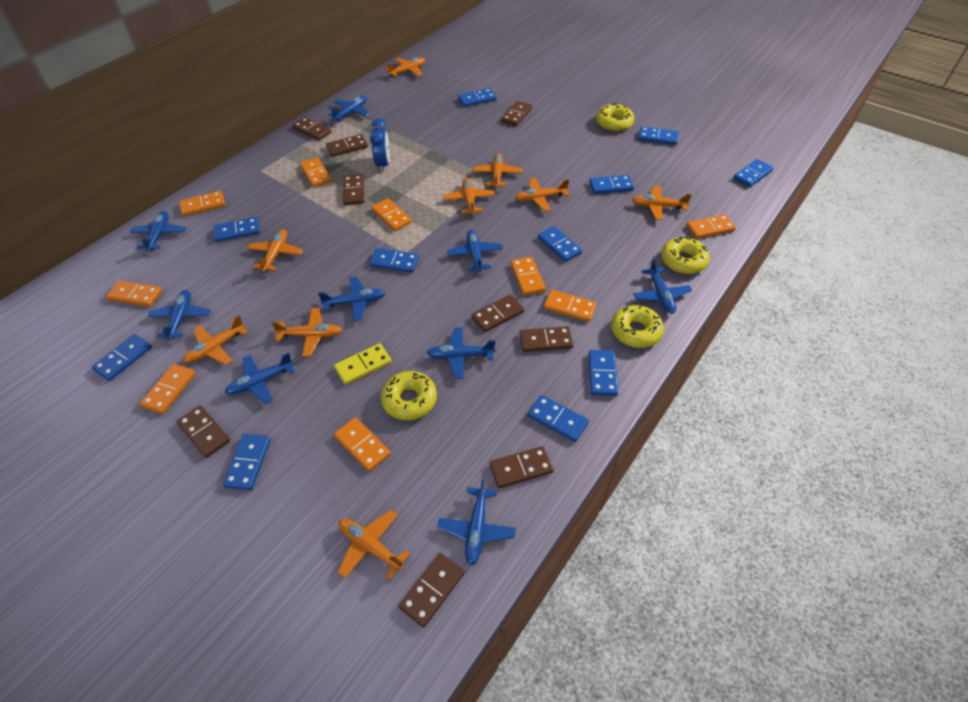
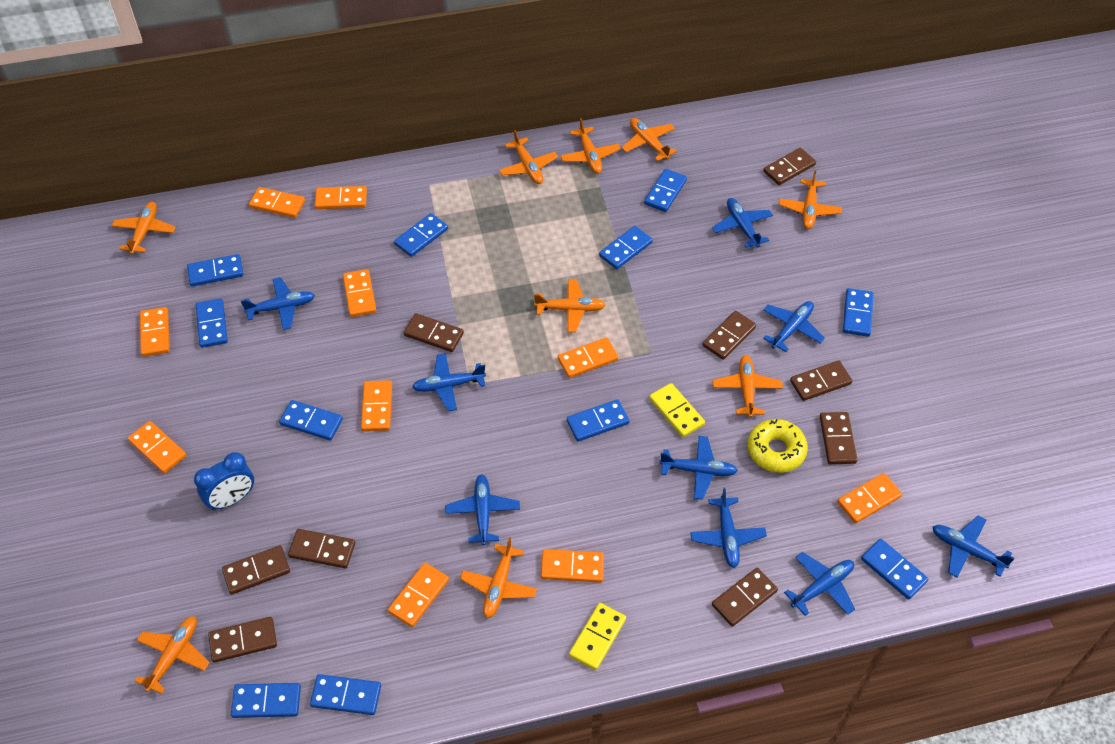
orange domino: 9 -> 10
yellow domino: 1 -> 2
yellow donut: 4 -> 1

